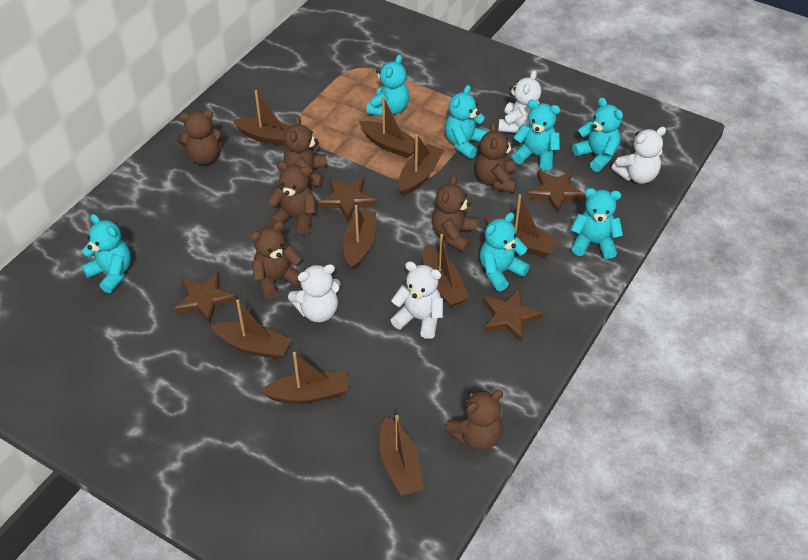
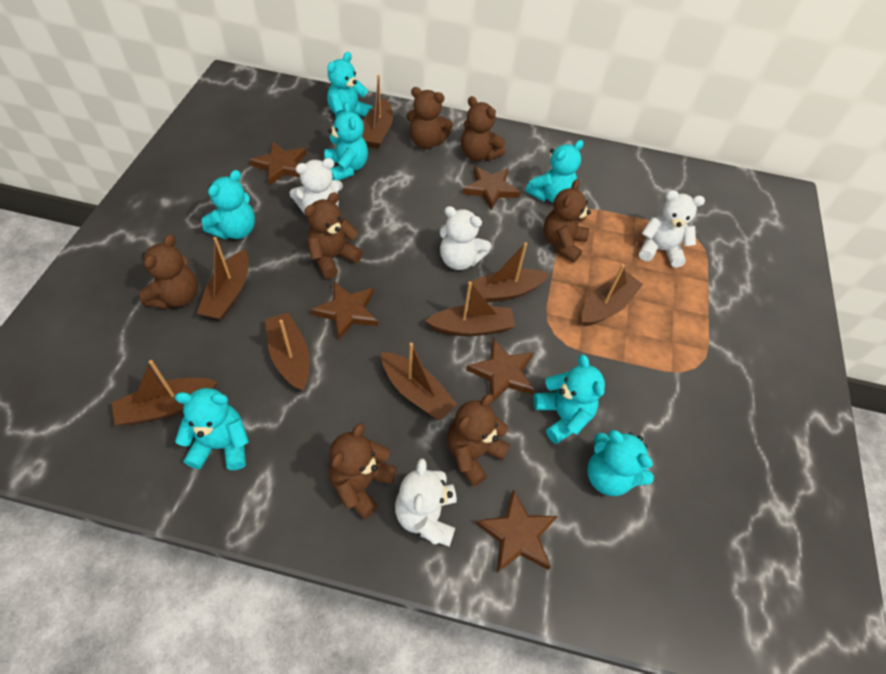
brown boat: 9 -> 8
brown star: 4 -> 5

